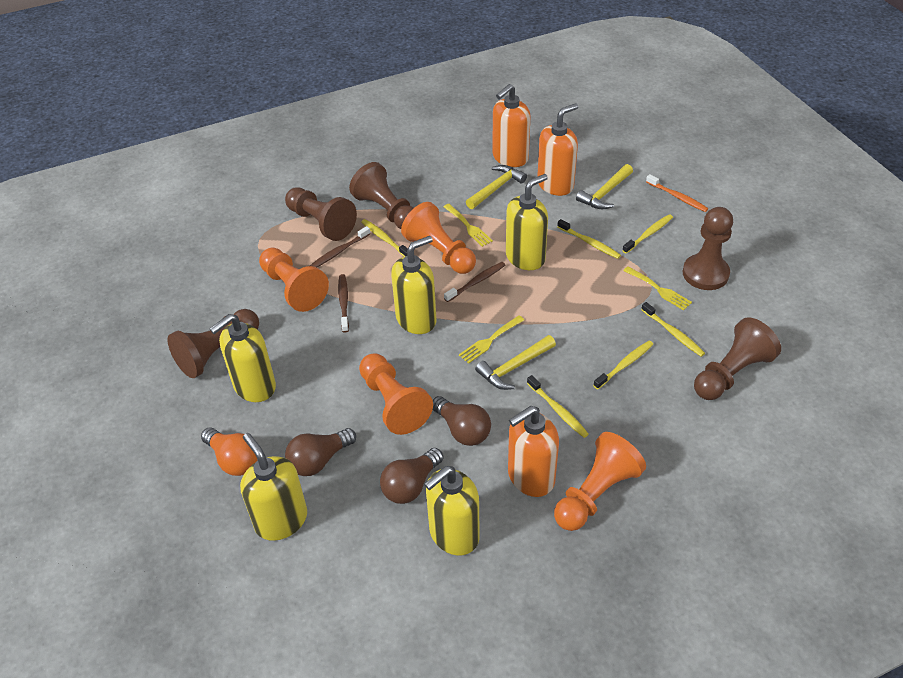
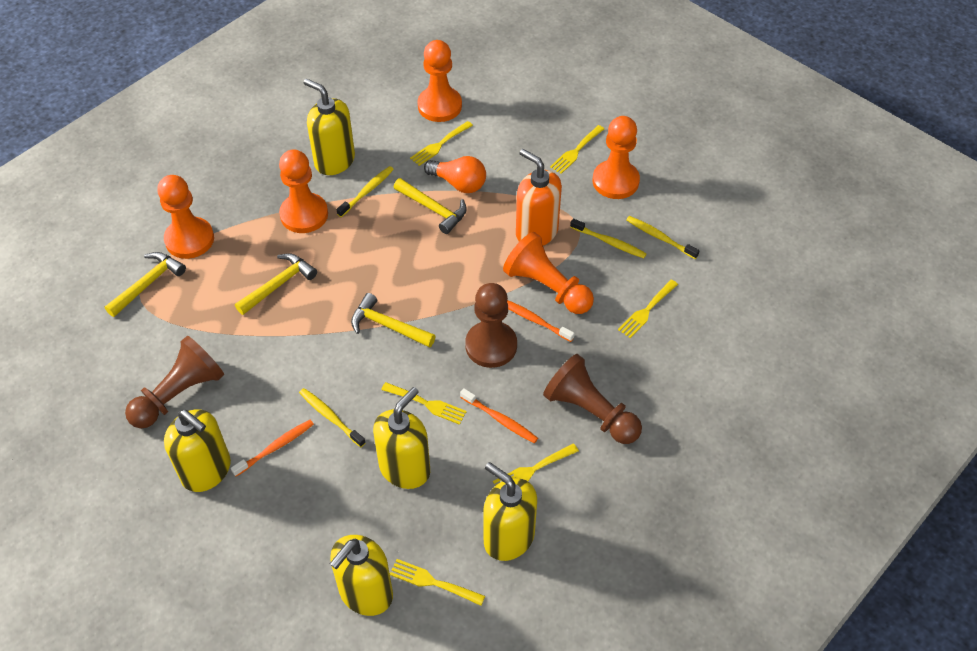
brown light bulb: 3 -> 0
brown pawn: 5 -> 3
brown toothbrush: 3 -> 0
orange pawn: 4 -> 5
orange soap dispenser: 3 -> 1
orange toothbrush: 1 -> 3
yellow fork: 3 -> 6
yellow hammer: 3 -> 4
yellow toothbrush: 6 -> 4

